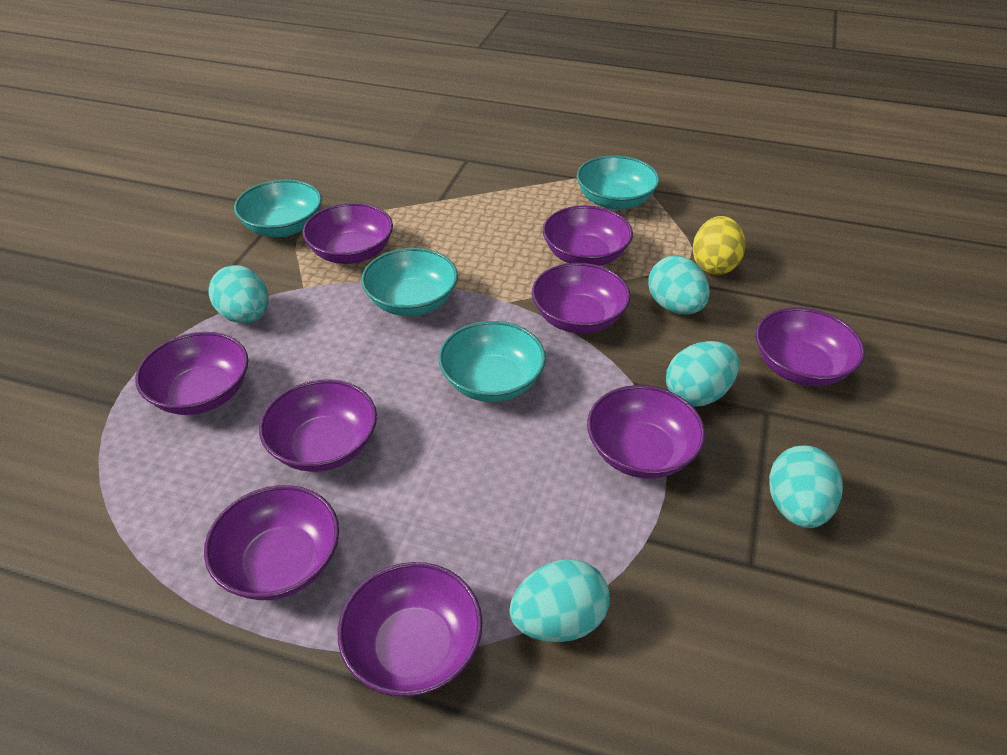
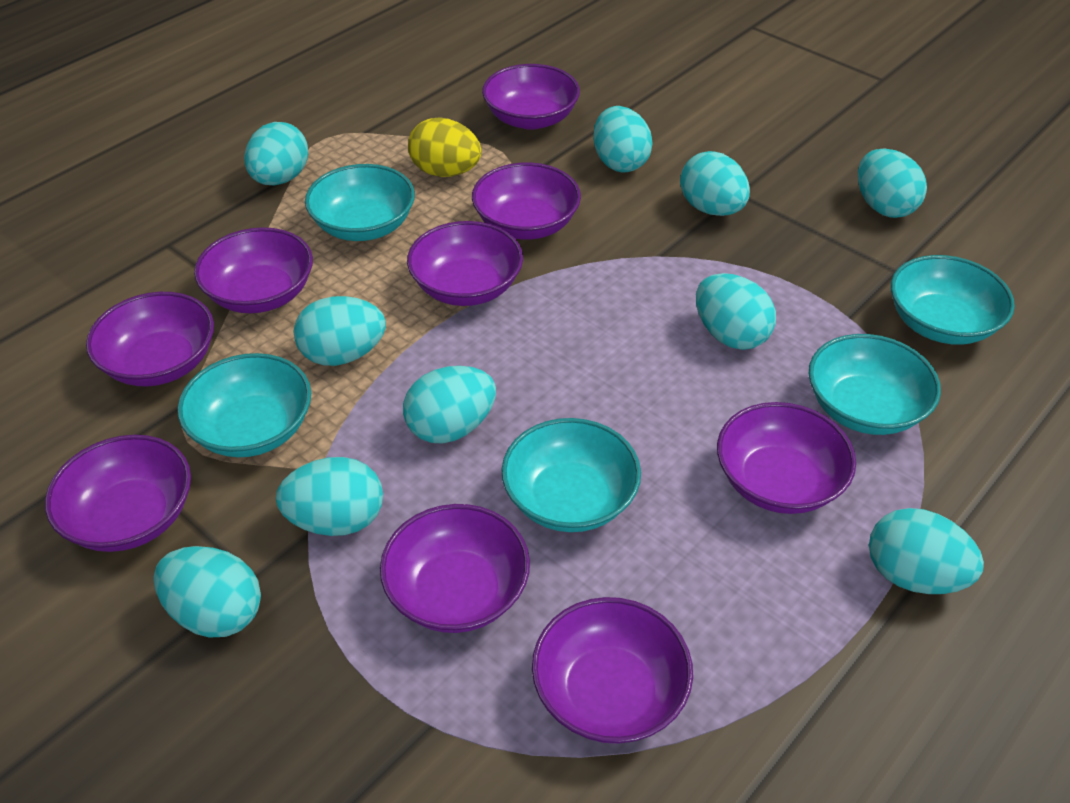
turquoise bowl: 4 -> 5
turquoise egg: 5 -> 10

